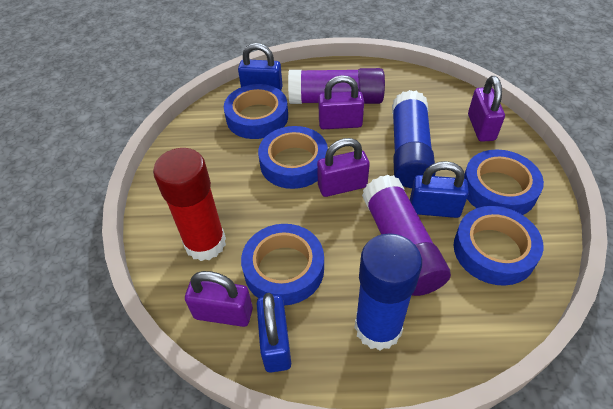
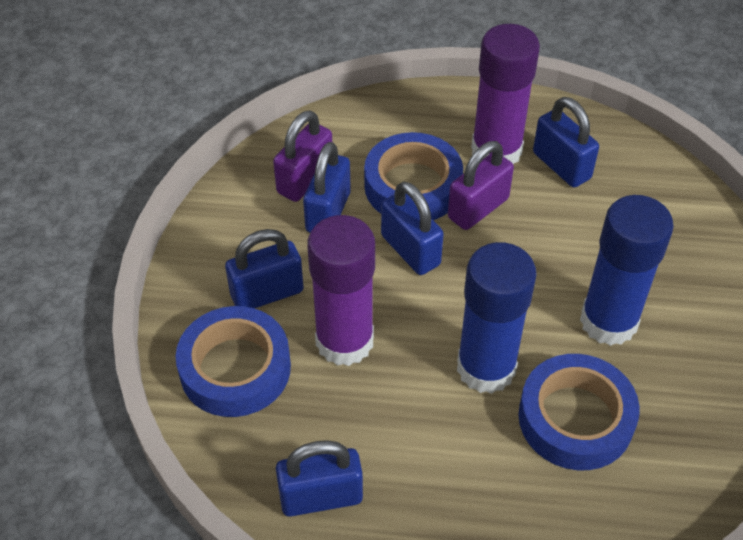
blue padlock: 3 -> 5
blue tape: 5 -> 3
purple padlock: 4 -> 2
red glue stick: 1 -> 0

